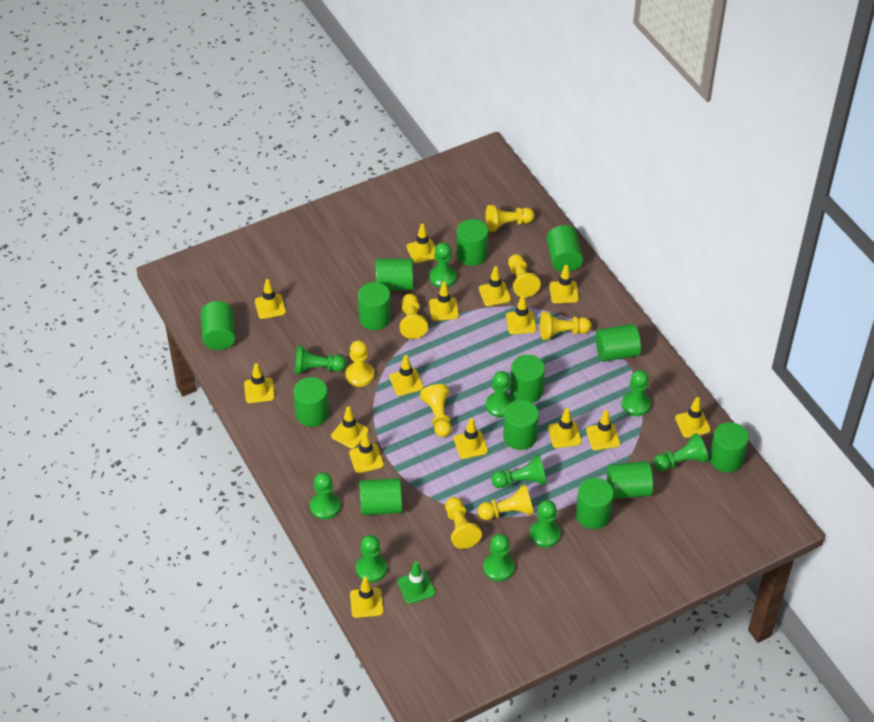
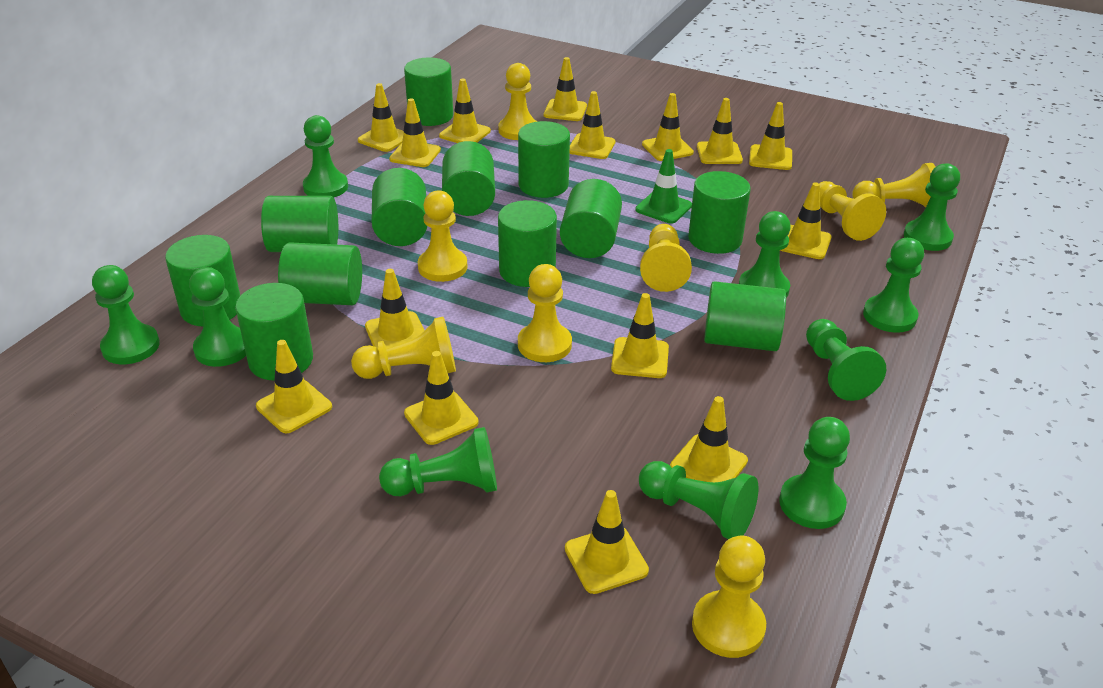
green cylinder: 13 -> 12

